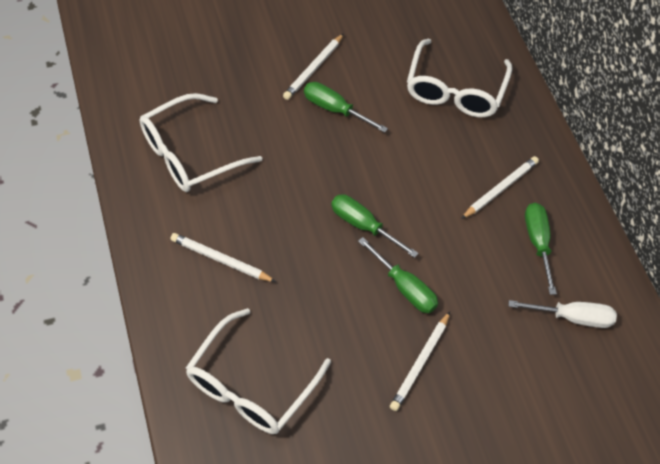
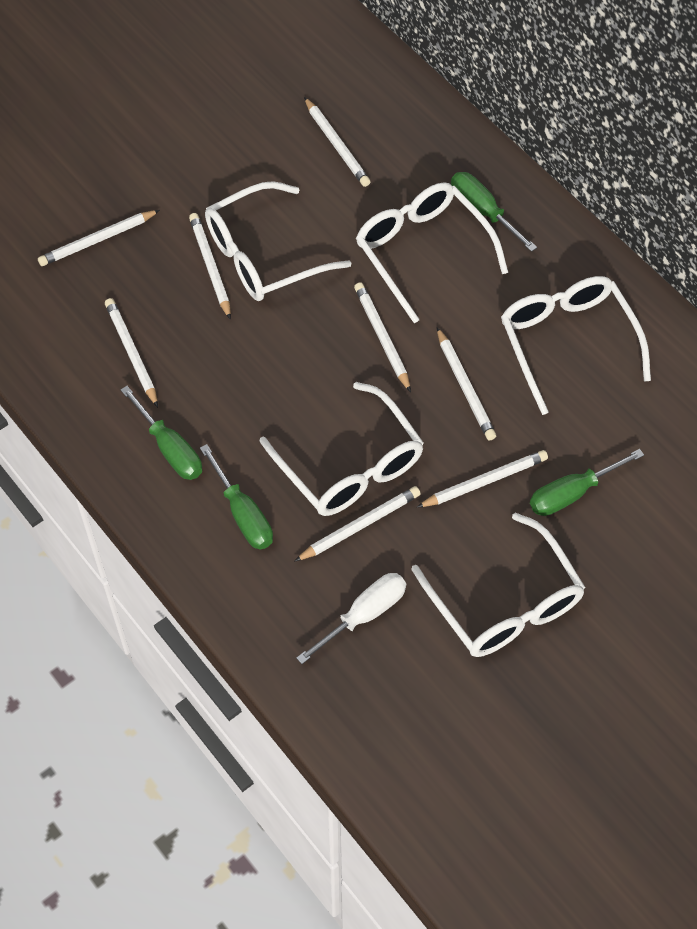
white glasses: 3 -> 5
white pencil: 4 -> 8

